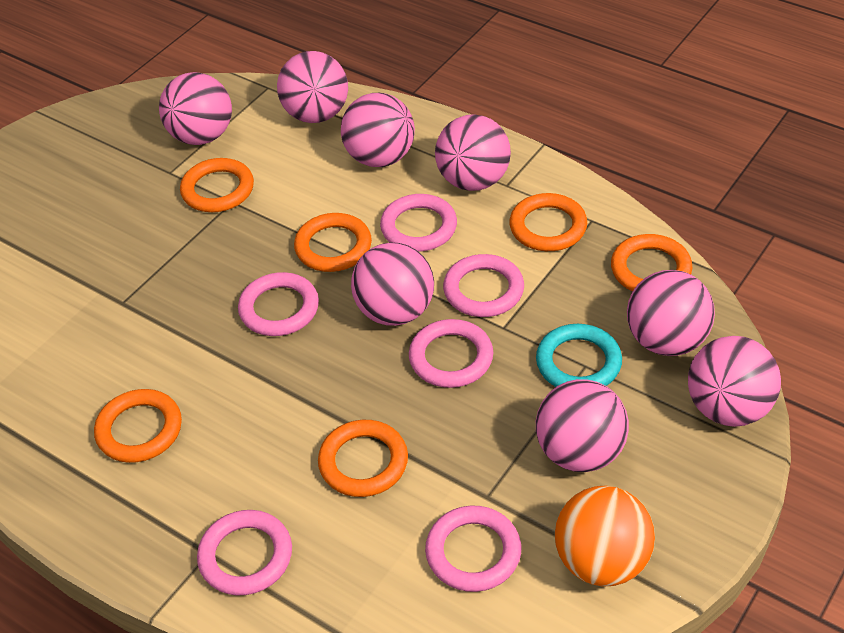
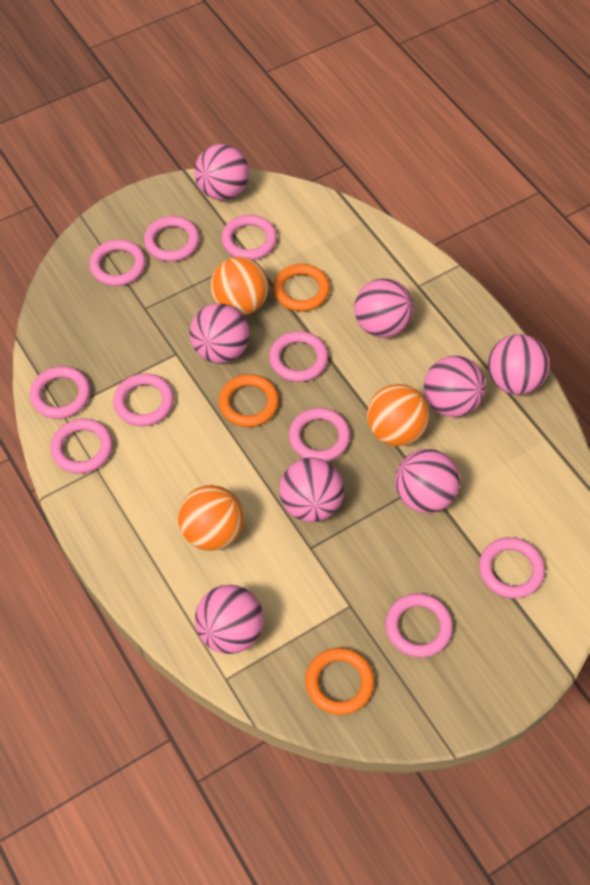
orange ball: 1 -> 3
orange ring: 6 -> 3
pink ring: 6 -> 10
turquoise ring: 1 -> 0

